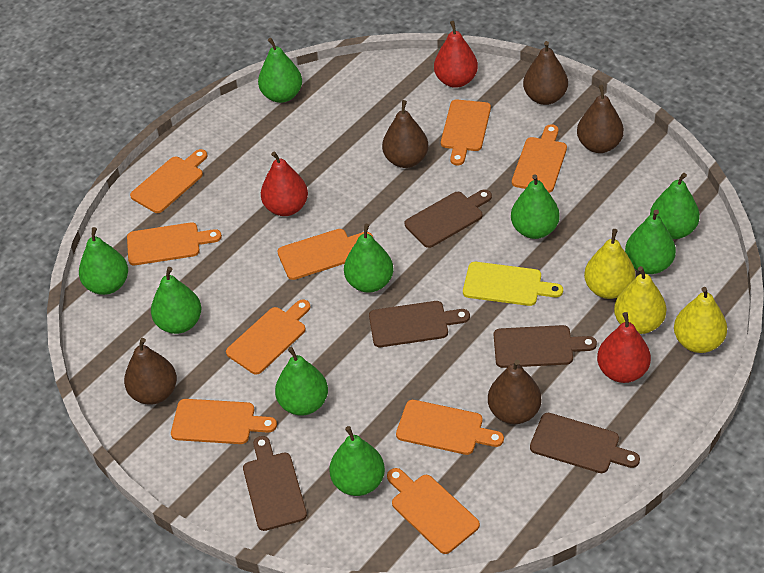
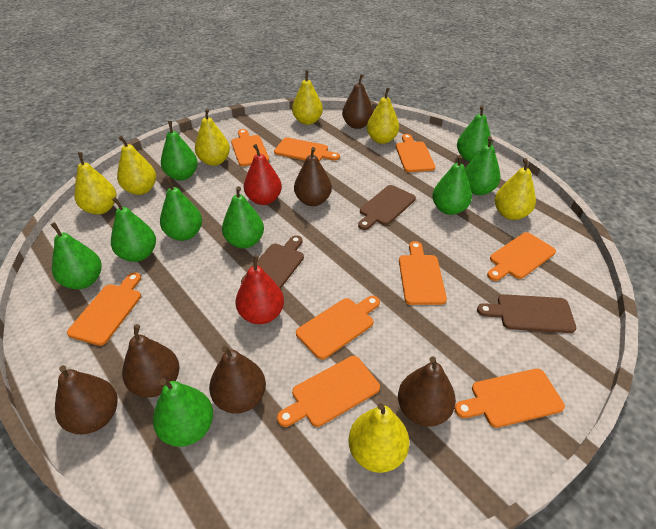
brown cutting board: 5 -> 3
brown pear: 5 -> 6
red pear: 3 -> 2
yellow cutting board: 1 -> 0
yellow pear: 3 -> 7

